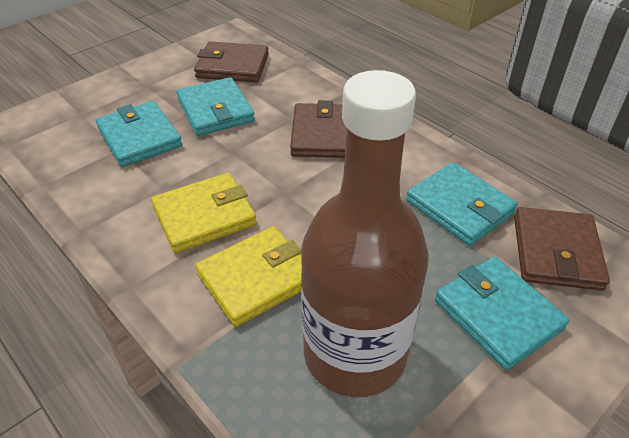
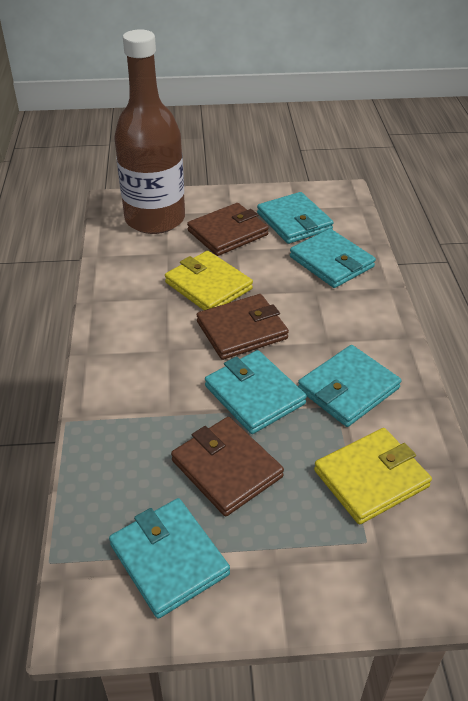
turquoise wallet: 4 -> 5

